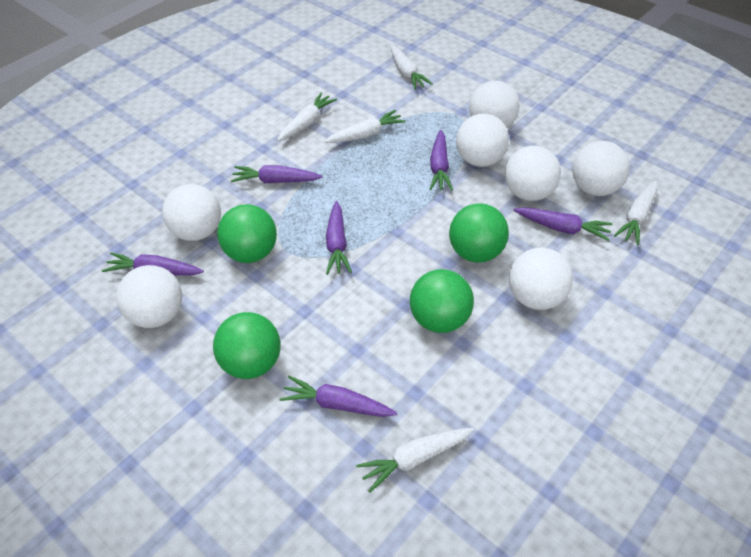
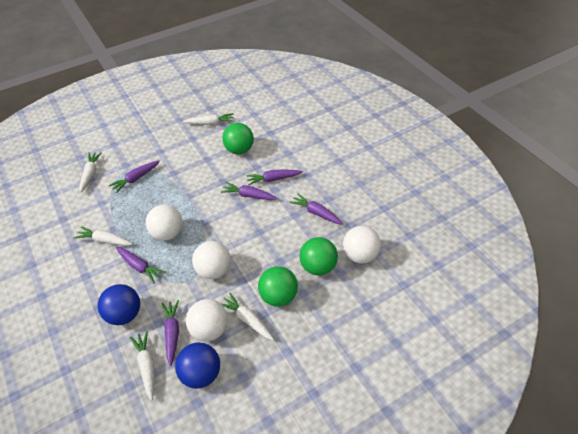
blue ball: 0 -> 2
green ball: 4 -> 3
white ball: 7 -> 4

